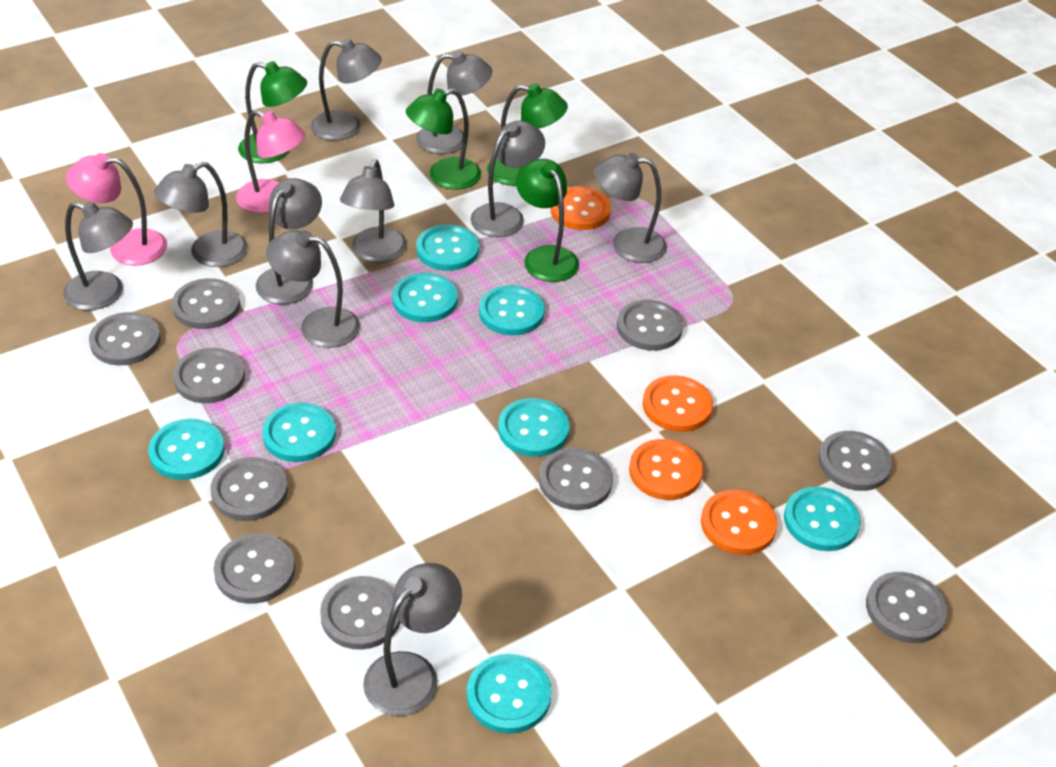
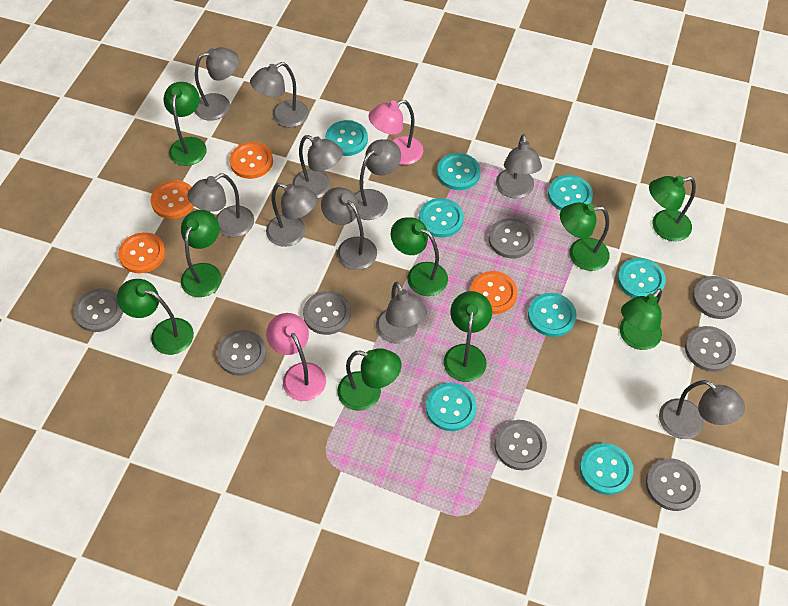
green lamp: 4 -> 9
grey button: 10 -> 8

